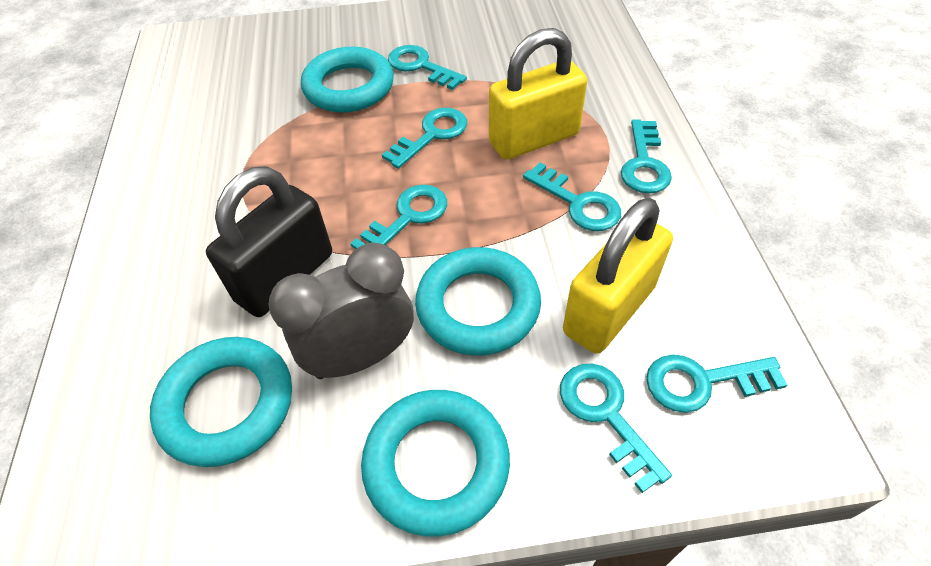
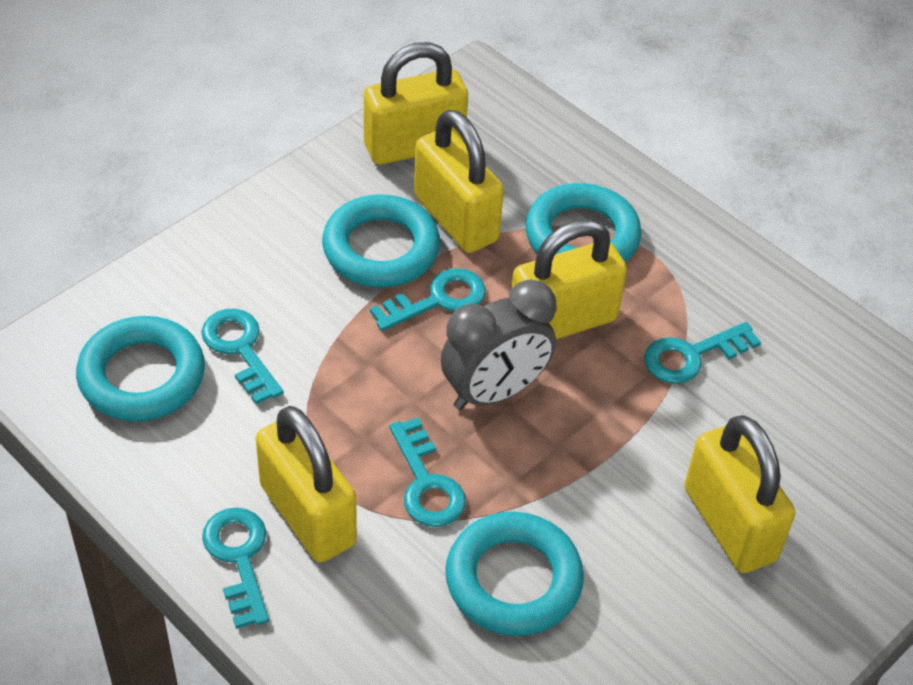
black padlock: 1 -> 0
turquoise key: 7 -> 5
yellow padlock: 2 -> 5

